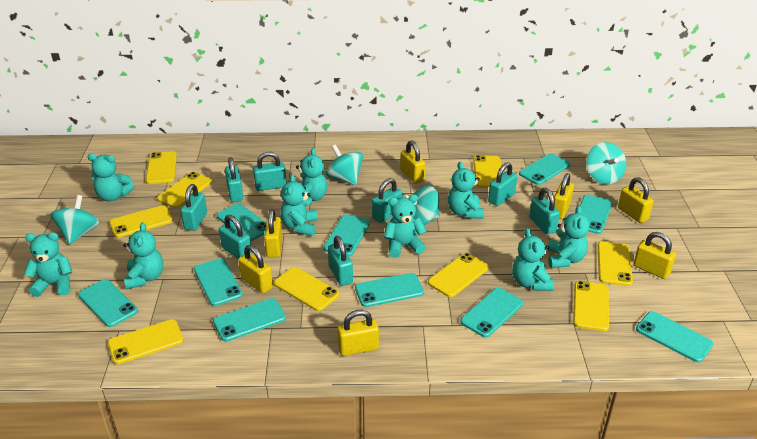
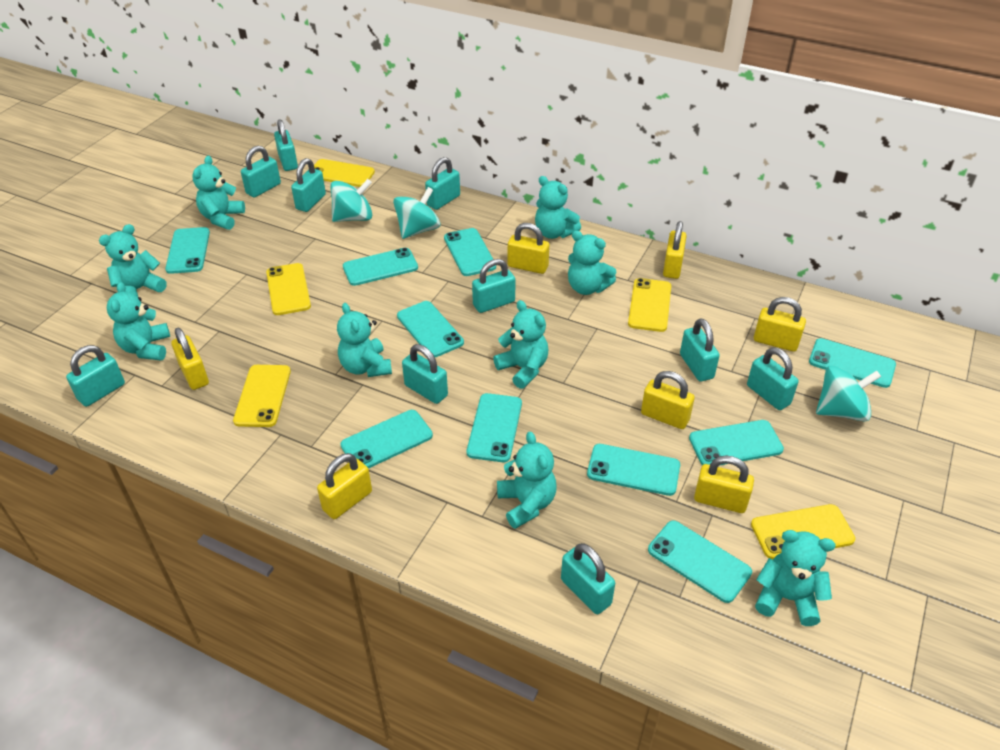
turquoise padlock: 8 -> 10
turquoise spinning top: 4 -> 3
yellow phone: 9 -> 5

